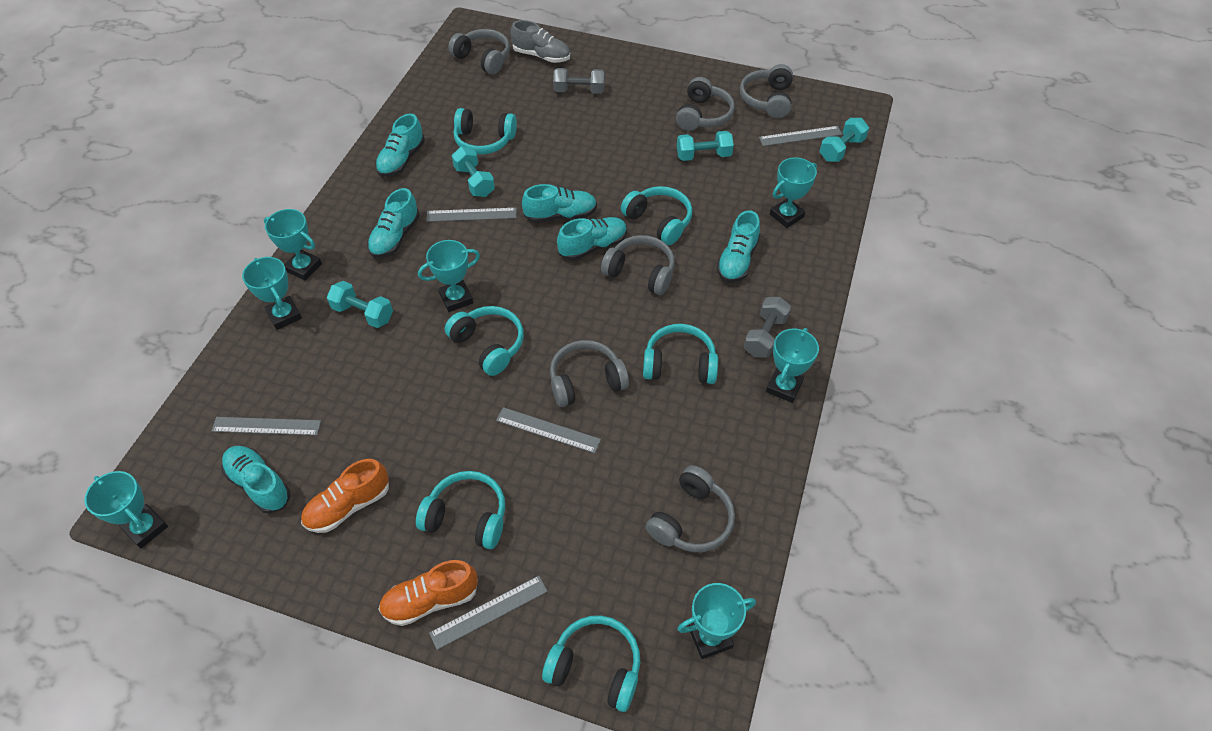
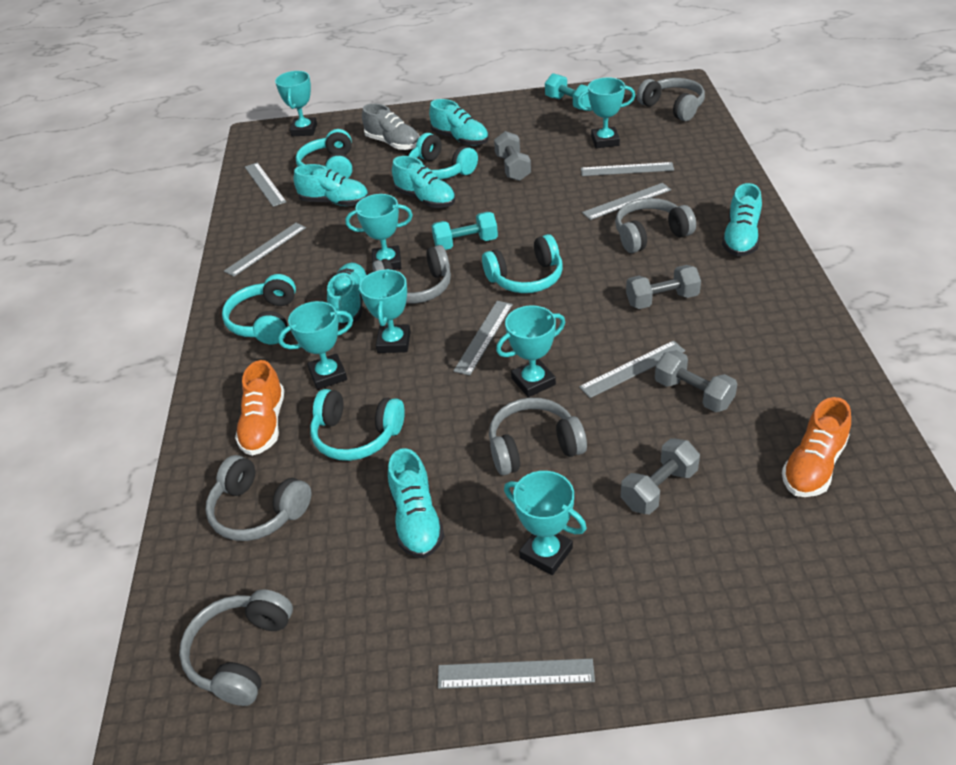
grey dumbbell: 2 -> 4
grey ruler: 5 -> 7
turquoise dumbbell: 4 -> 2
turquoise headphones: 6 -> 5

